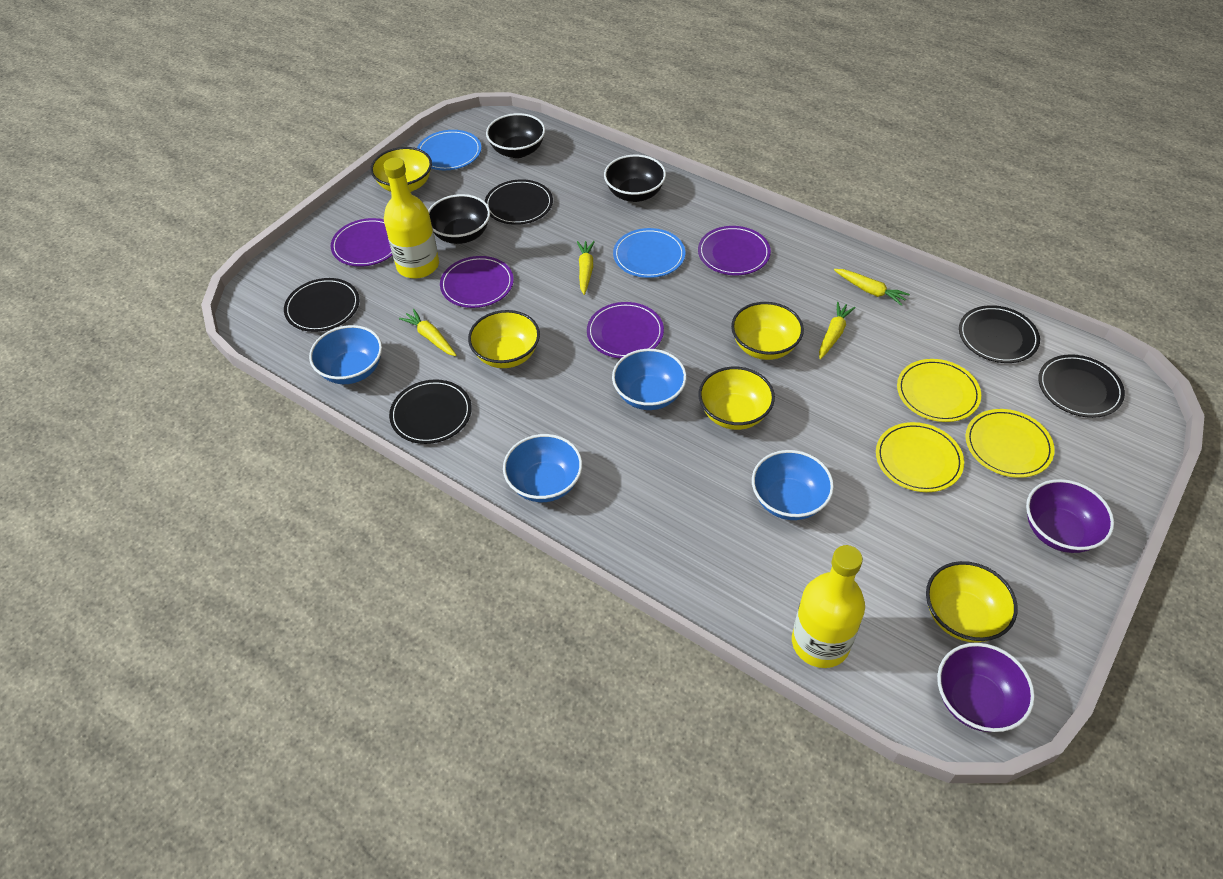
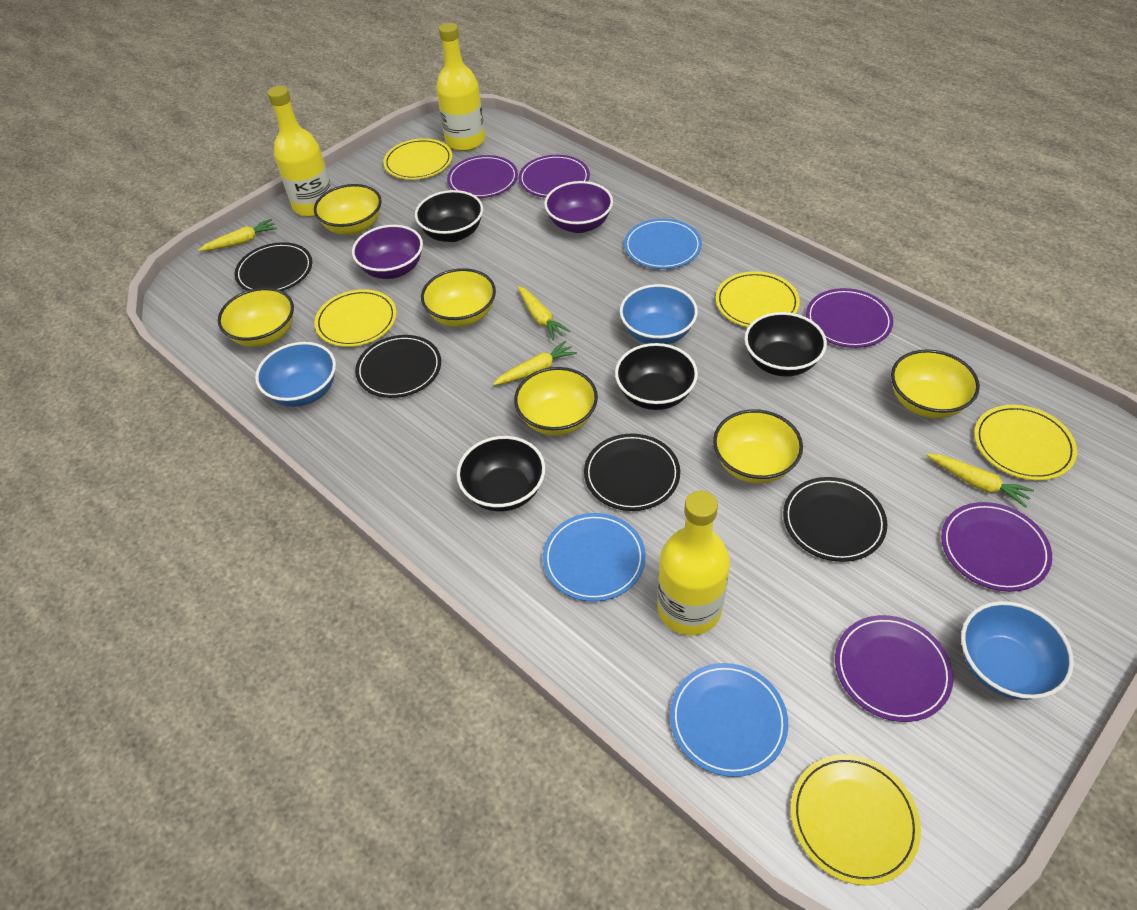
black bowl: 3 -> 4
black plate: 5 -> 4
blue bowl: 4 -> 3
blue plate: 2 -> 3
purple plate: 4 -> 5
yellow bottle: 2 -> 3
yellow bowl: 5 -> 6
yellow plate: 3 -> 5

